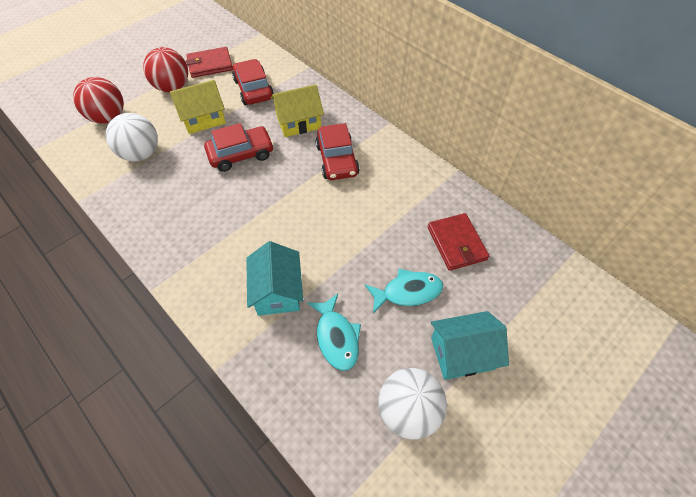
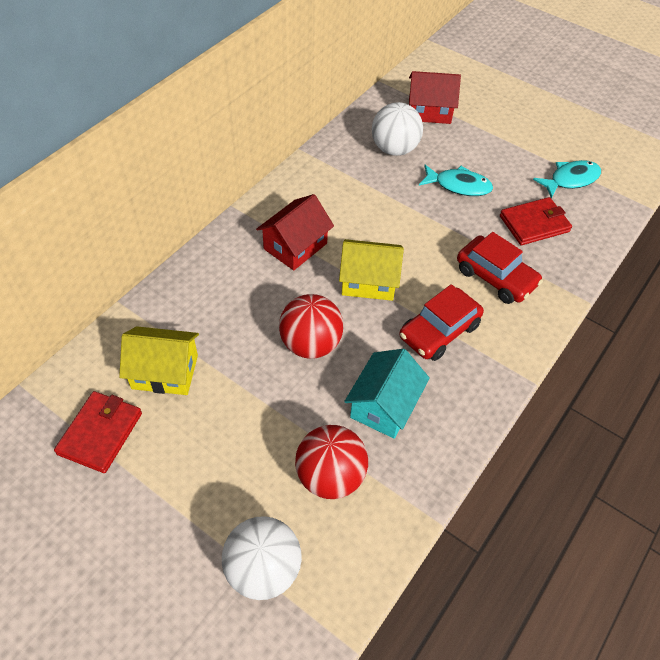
red car: 3 -> 2
red house: 0 -> 2
turquoise house: 2 -> 1

